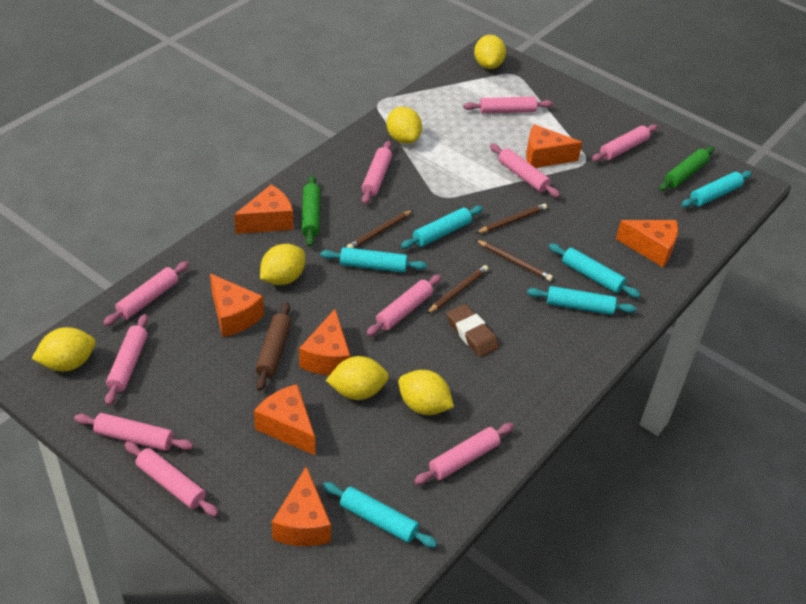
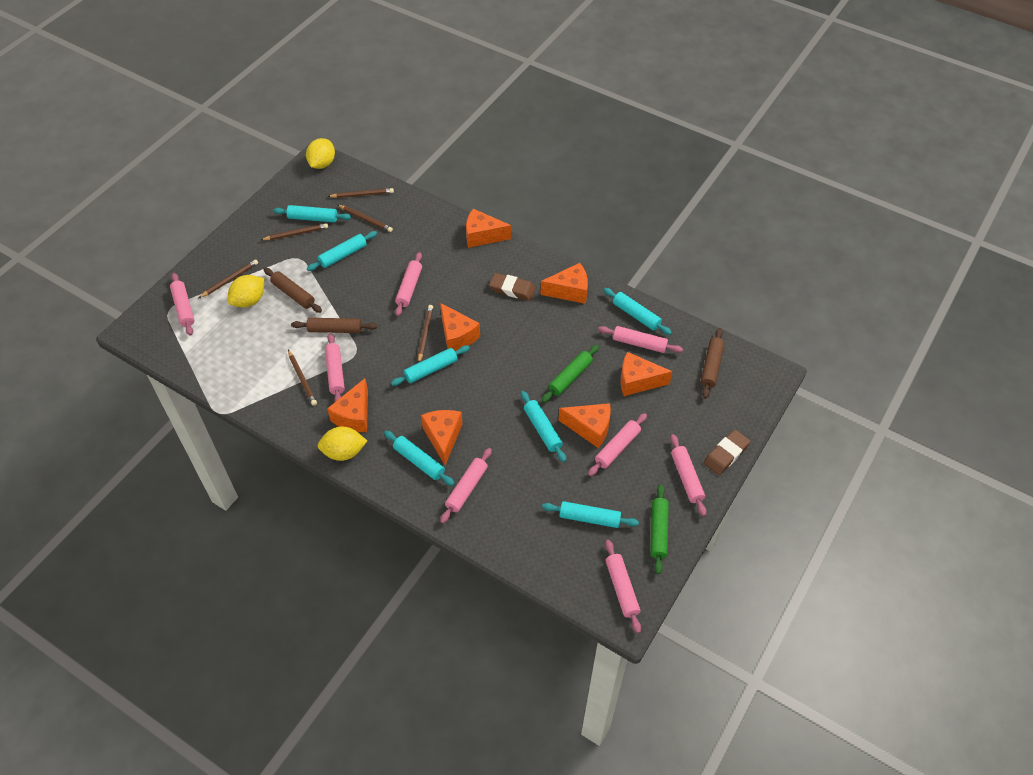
brown eraser: 1 -> 2
brown pencil: 4 -> 6
brown rolling pin: 1 -> 3
pink rolling pin: 10 -> 8
turquoise rolling pin: 6 -> 7
yellow lemon: 6 -> 3

